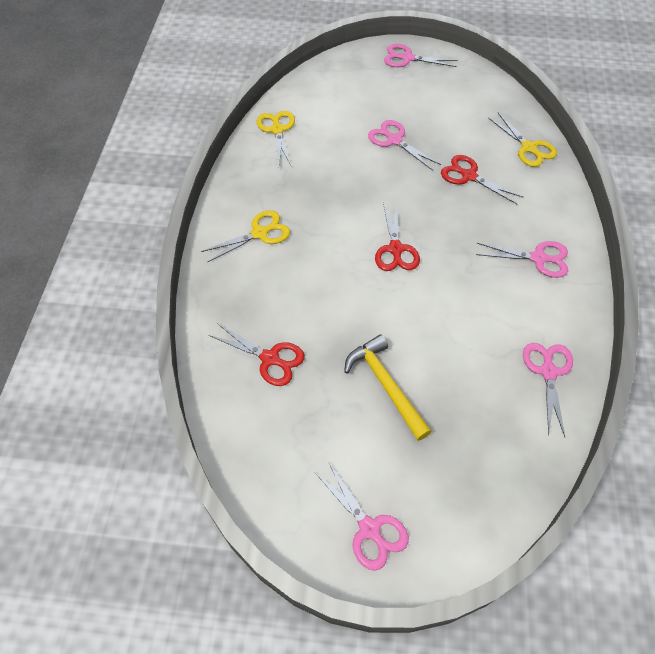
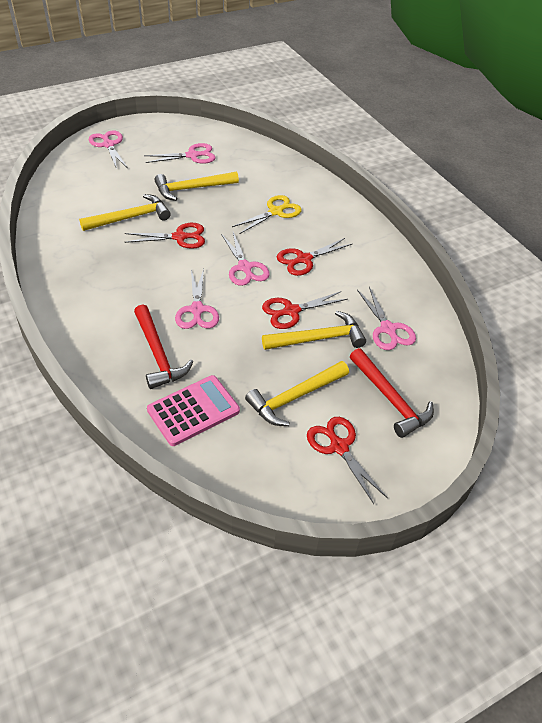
pink calculator: 0 -> 1
red hammer: 0 -> 2
red scissors: 3 -> 4
yellow hammer: 1 -> 4
yellow scissors: 3 -> 1

